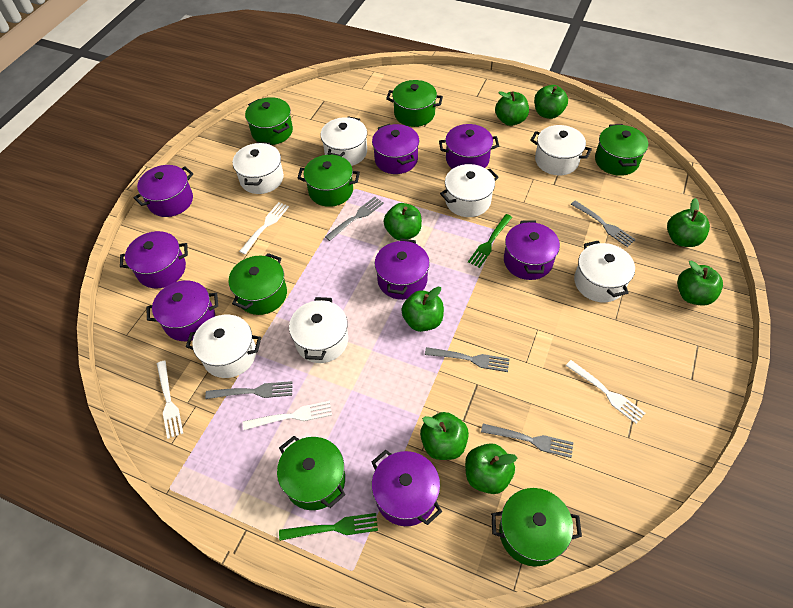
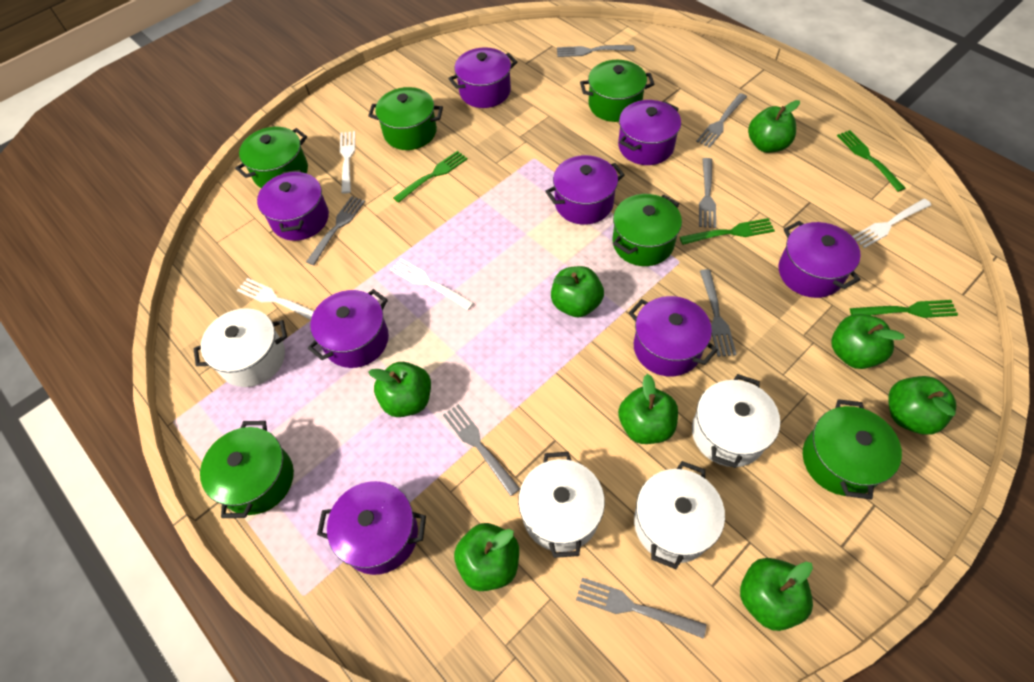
green fork: 2 -> 4
green pot: 7 -> 6
grey fork: 5 -> 7
white pot: 7 -> 4

